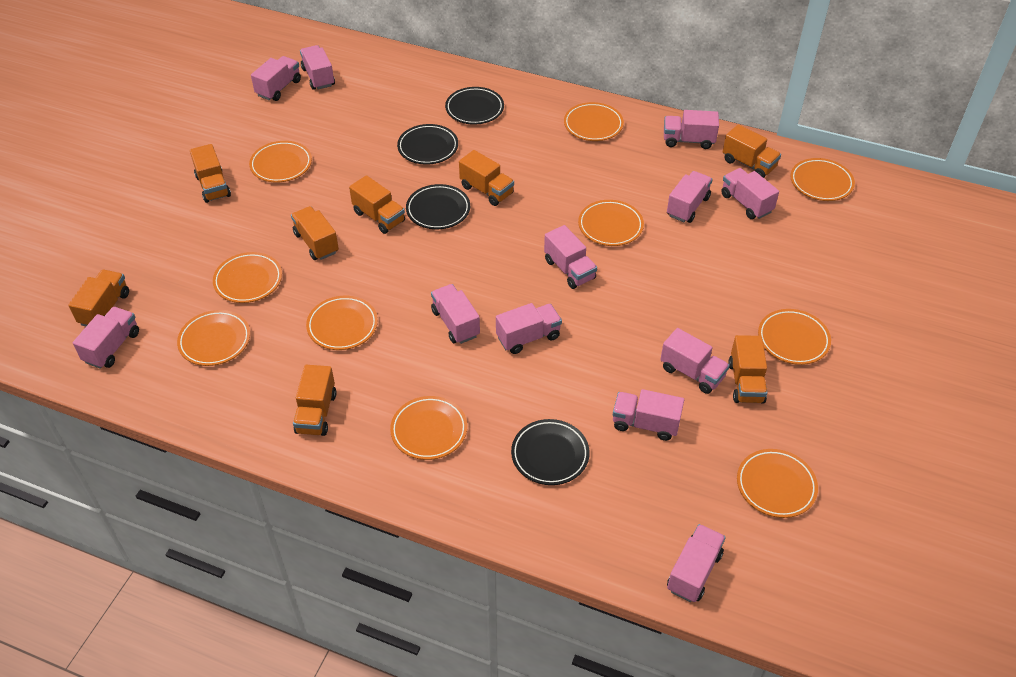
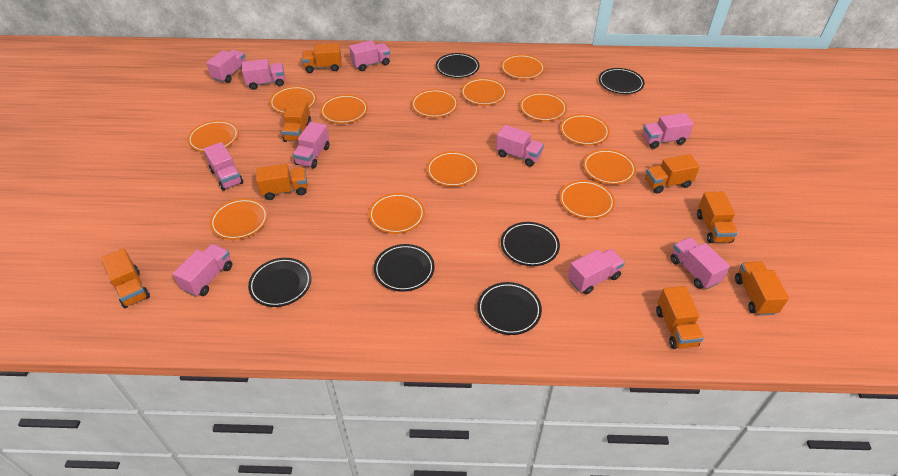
black plate: 4 -> 6
orange plate: 10 -> 13
pink truck: 12 -> 10

